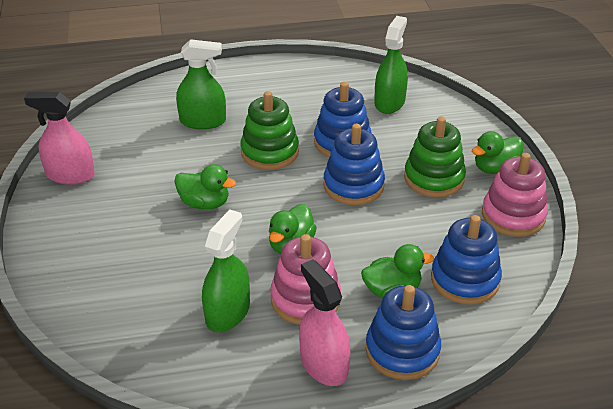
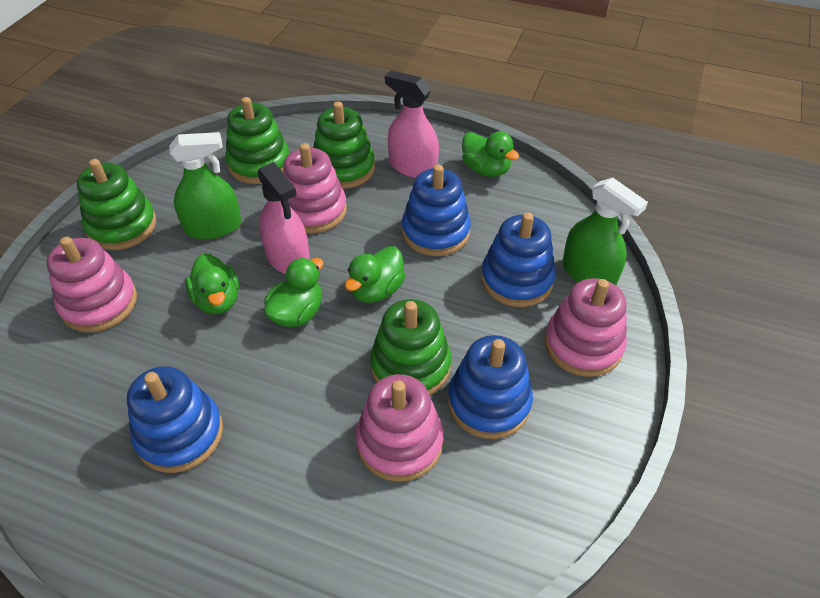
green spray bottle: 3 -> 2
green stacking toy: 2 -> 4
pink stacking toy: 2 -> 4

